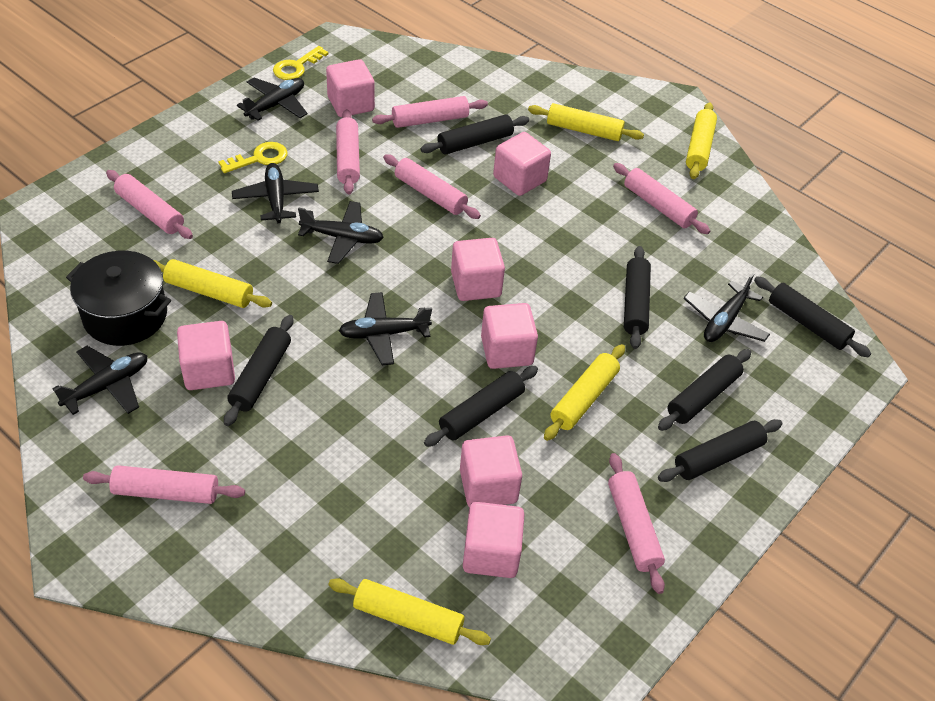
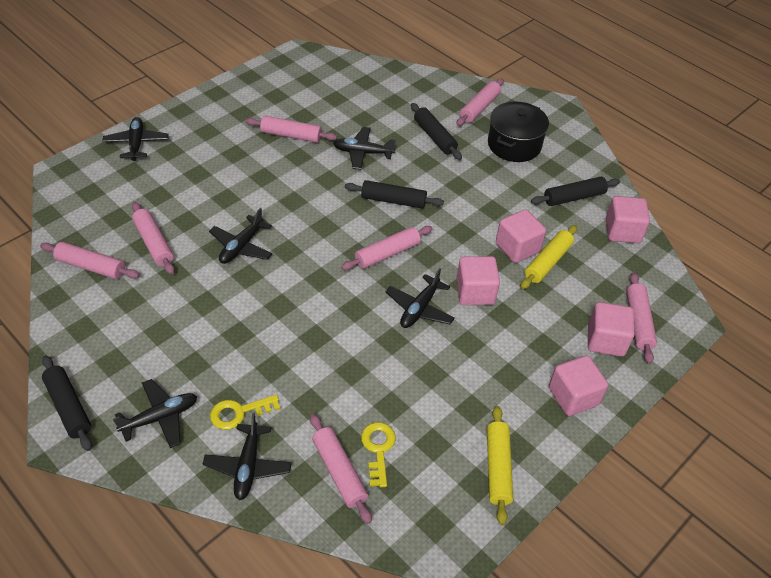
black rolling pin: 7 -> 4
pink cube: 7 -> 5
yellow rolling pin: 5 -> 2

